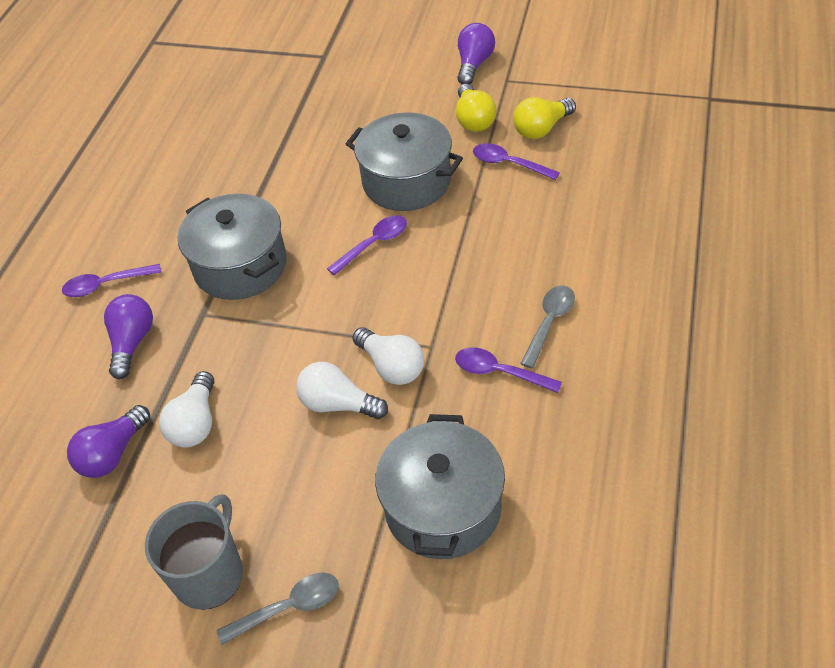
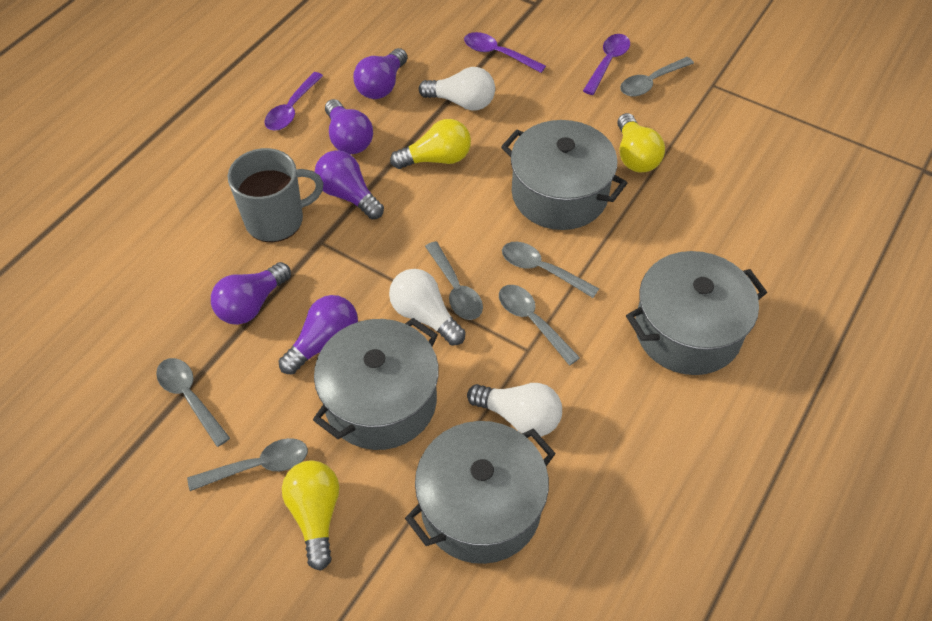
grey pot: 3 -> 4
grey spoon: 2 -> 6
purple light bulb: 3 -> 5
purple spoon: 4 -> 3
yellow light bulb: 2 -> 3

